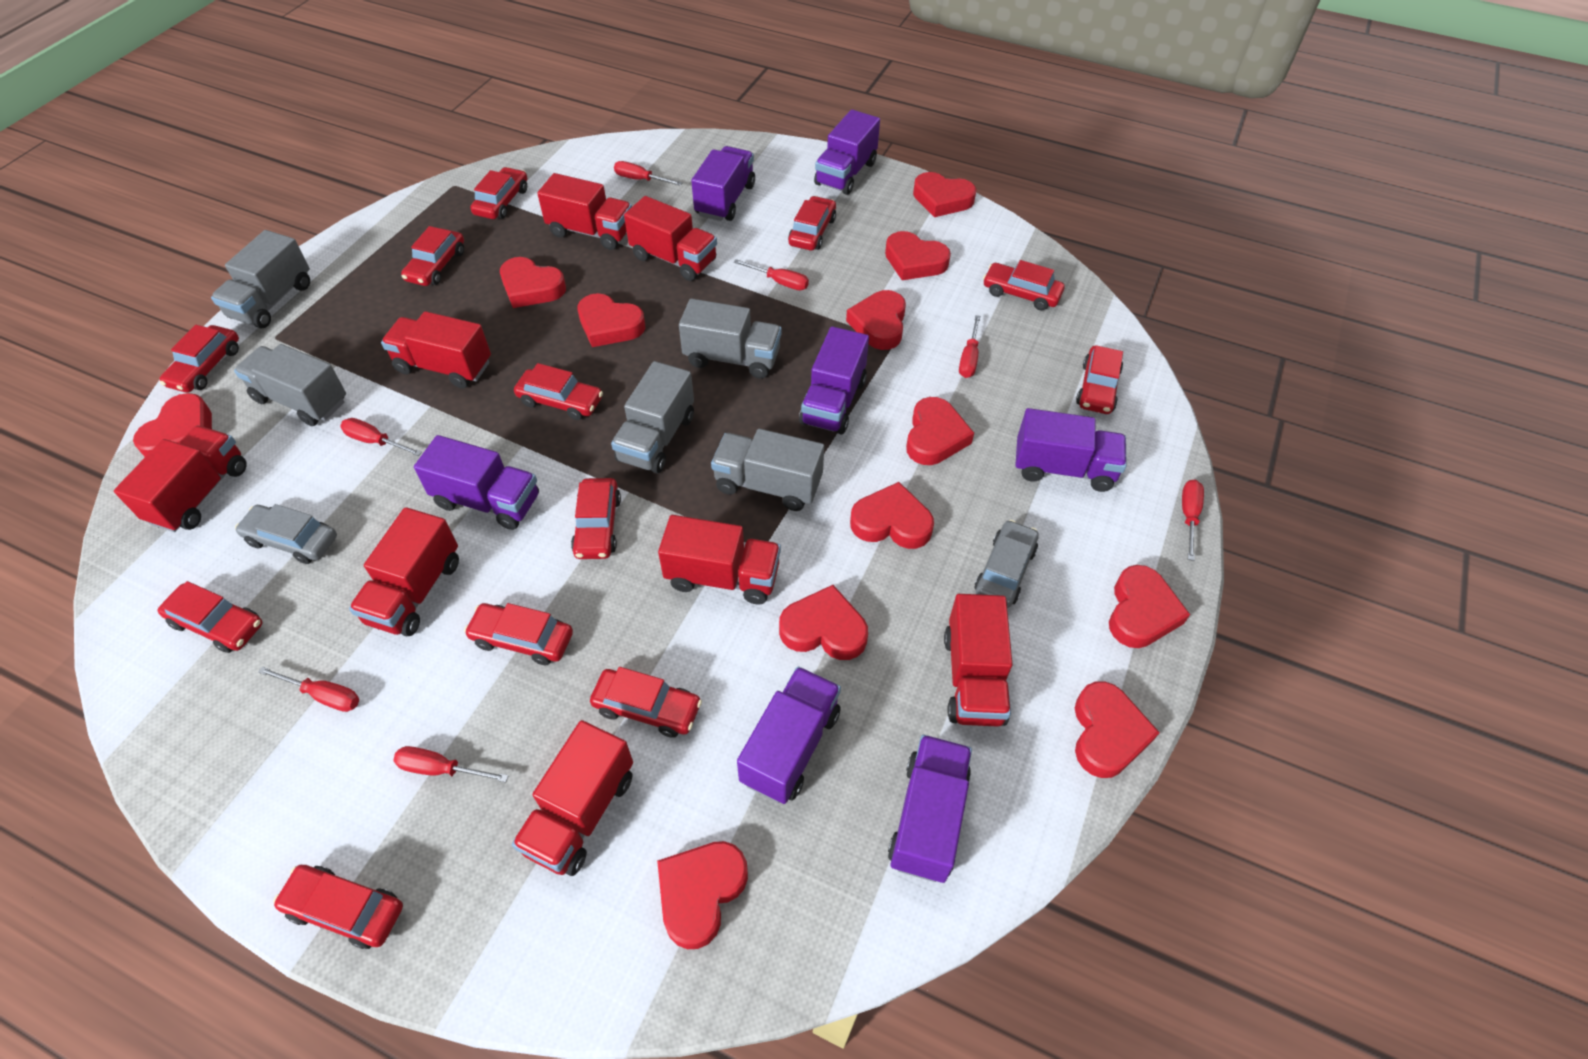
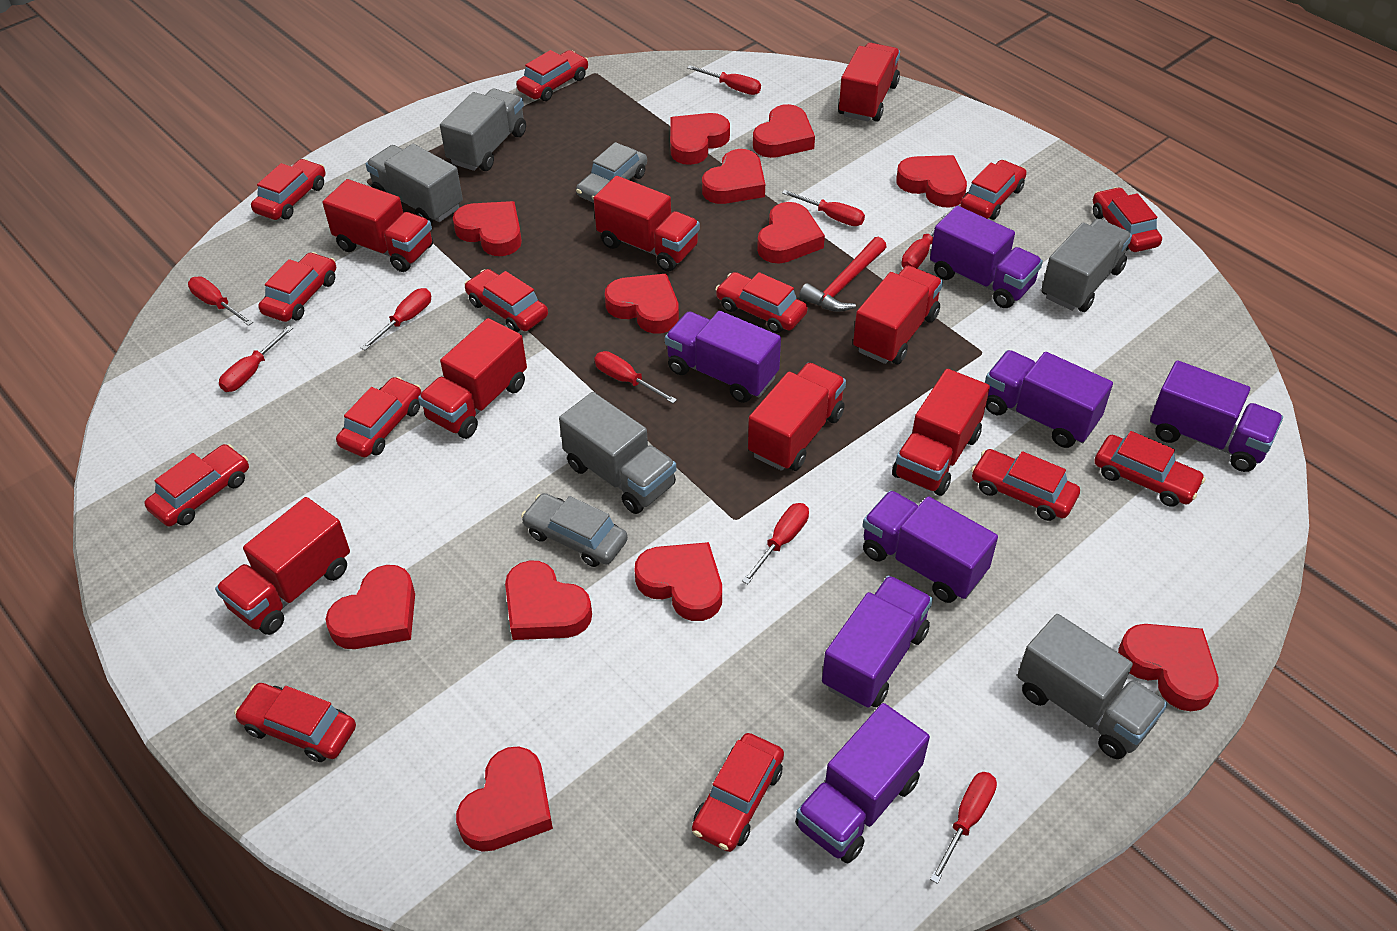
red car: 12 -> 13
red hammer: 0 -> 1
red screwdriver: 7 -> 9

